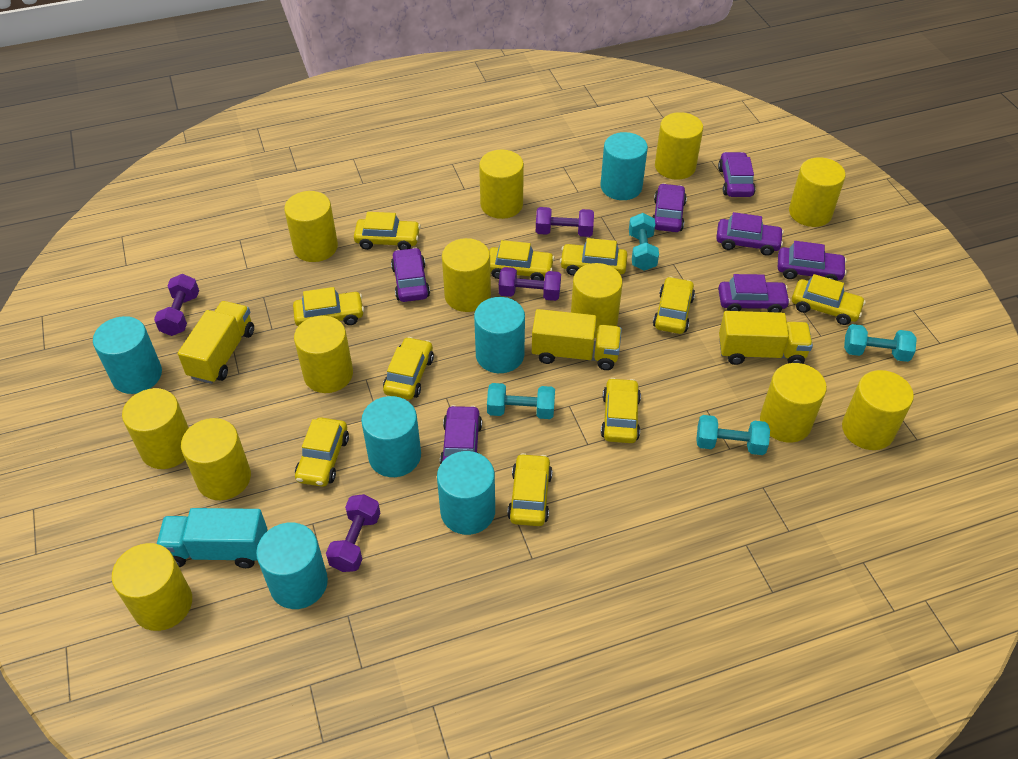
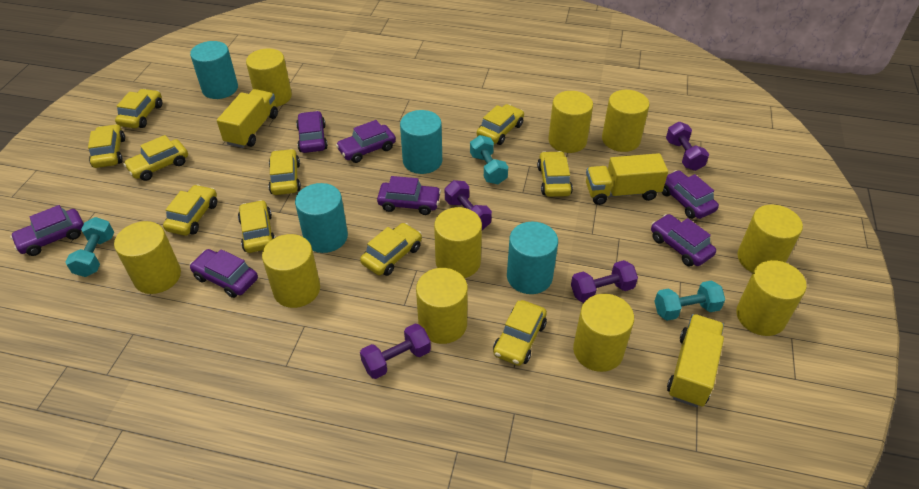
turquoise cylinder: 6 -> 4
turquoise dumbbell: 4 -> 3
turquoise truck: 1 -> 0
yellow cylinder: 12 -> 10

